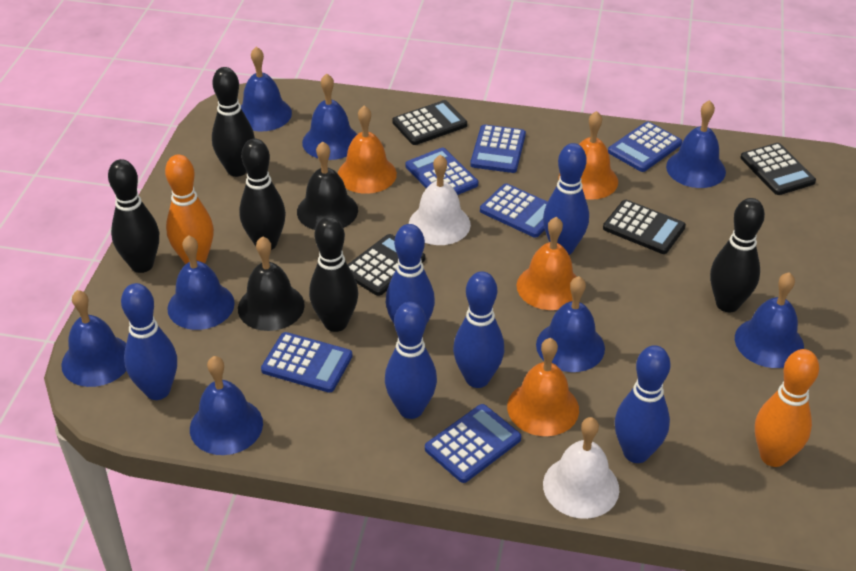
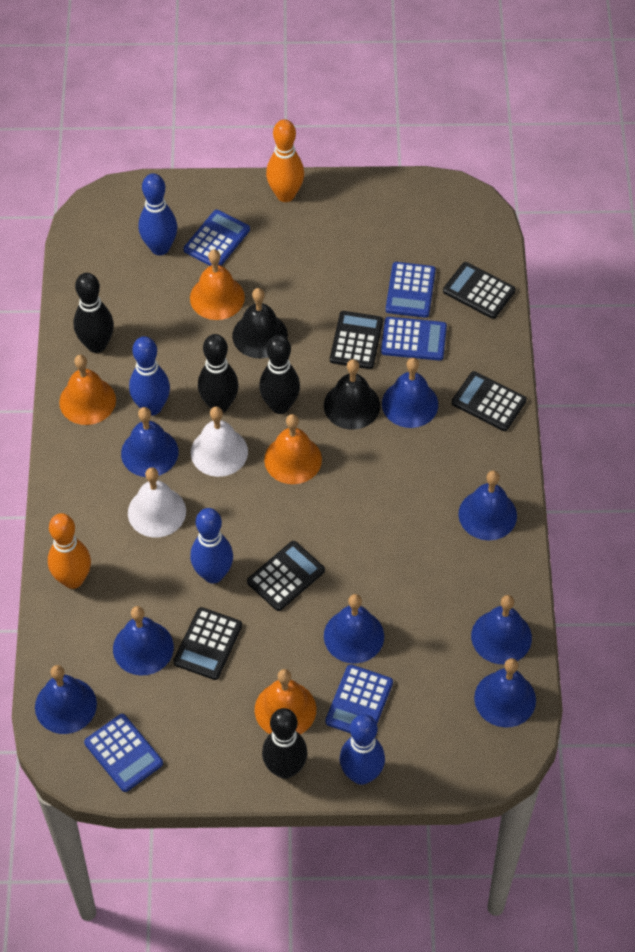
black bowling pin: 5 -> 4
black calculator: 4 -> 5
blue bowling pin: 6 -> 4
blue calculator: 6 -> 5

